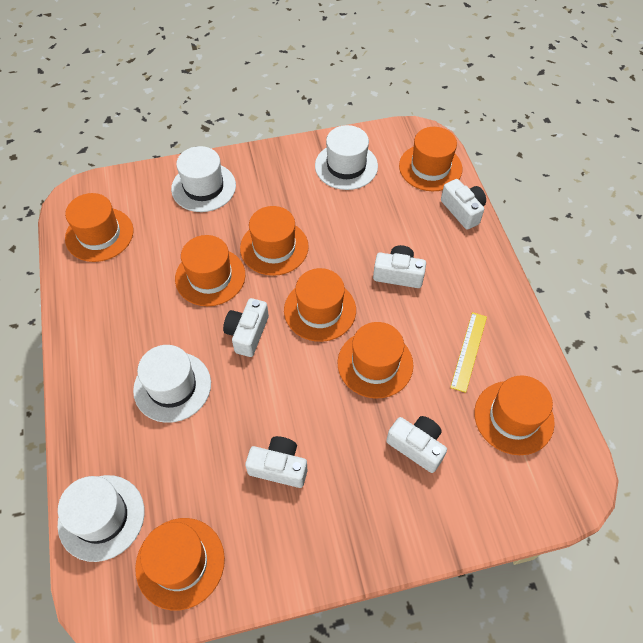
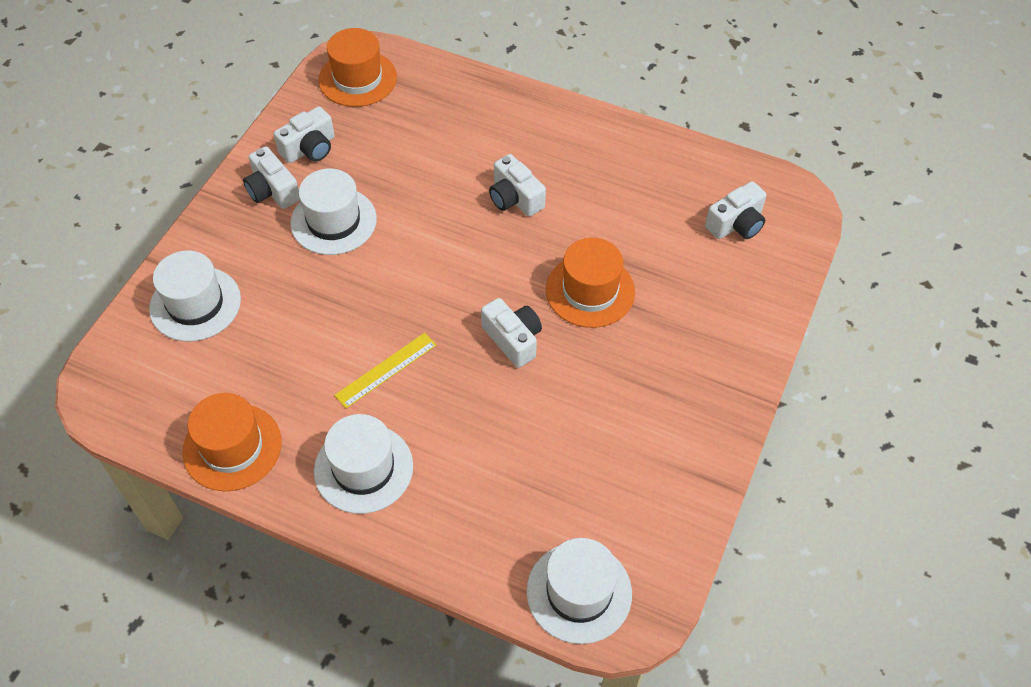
orange hat: 8 -> 3

